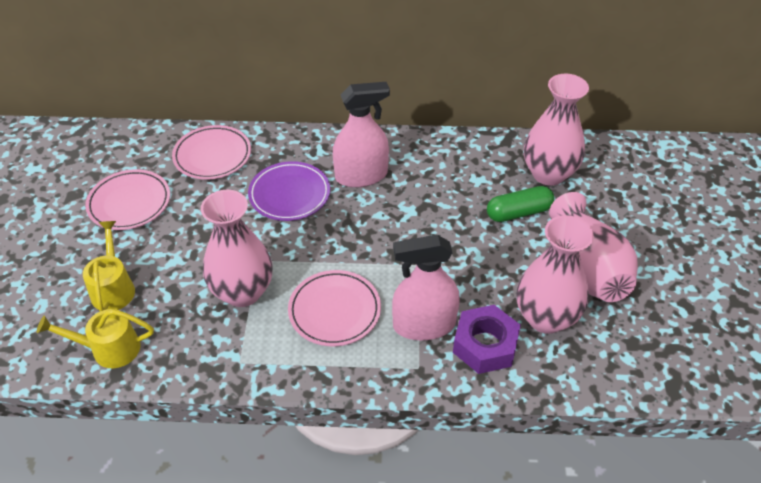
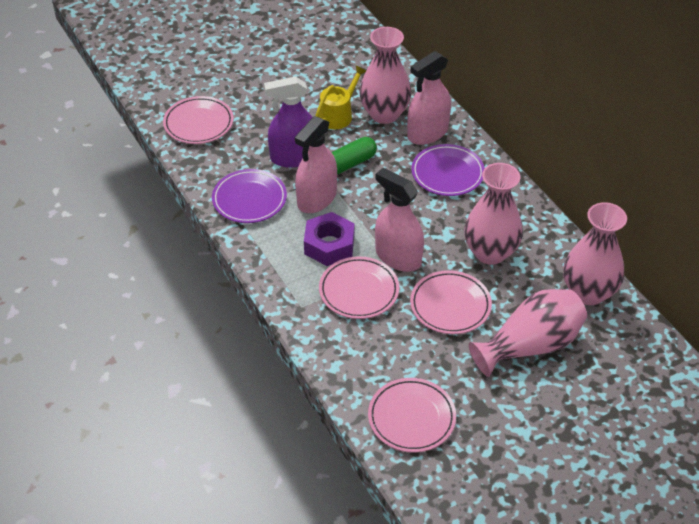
pink plate: 3 -> 4
pink spray bottle: 2 -> 3
purple plate: 1 -> 2
purple spray bottle: 0 -> 1
yellow watering can: 2 -> 1

